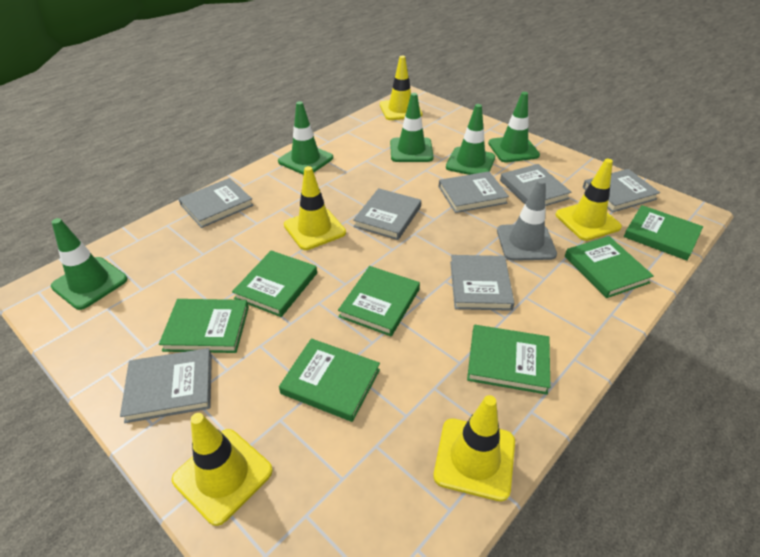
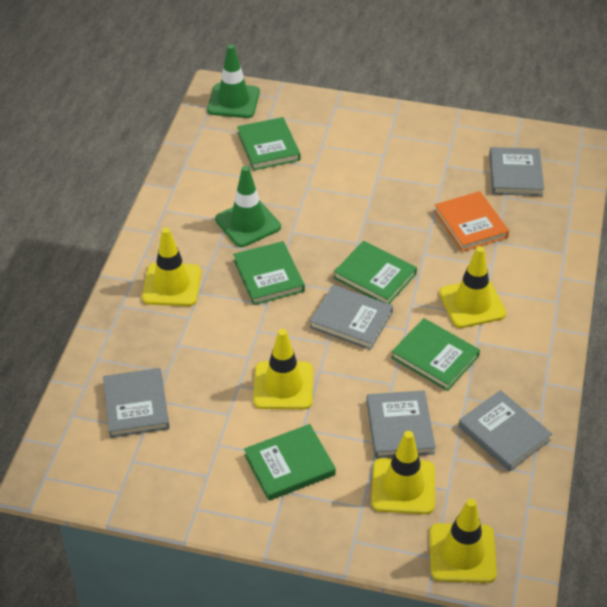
green book: 7 -> 5
green traffic cone: 5 -> 2
grey book: 7 -> 5
grey traffic cone: 1 -> 0
orange book: 0 -> 1

